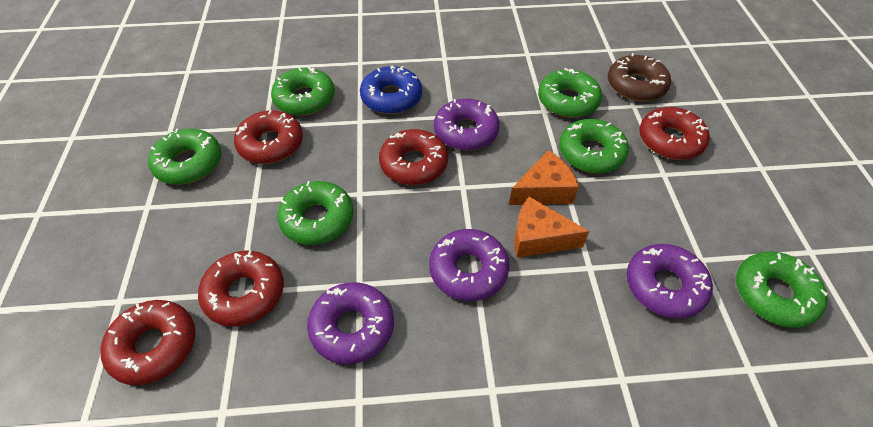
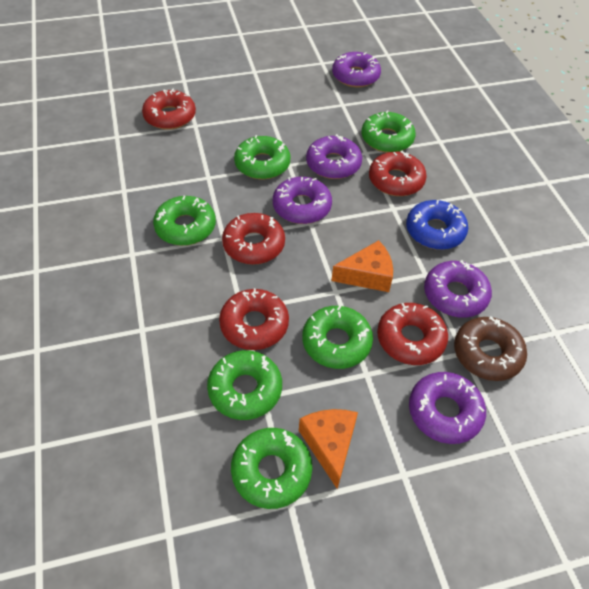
purple donut: 4 -> 5

